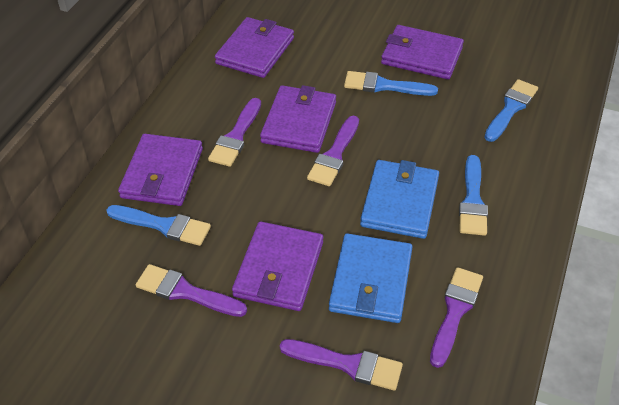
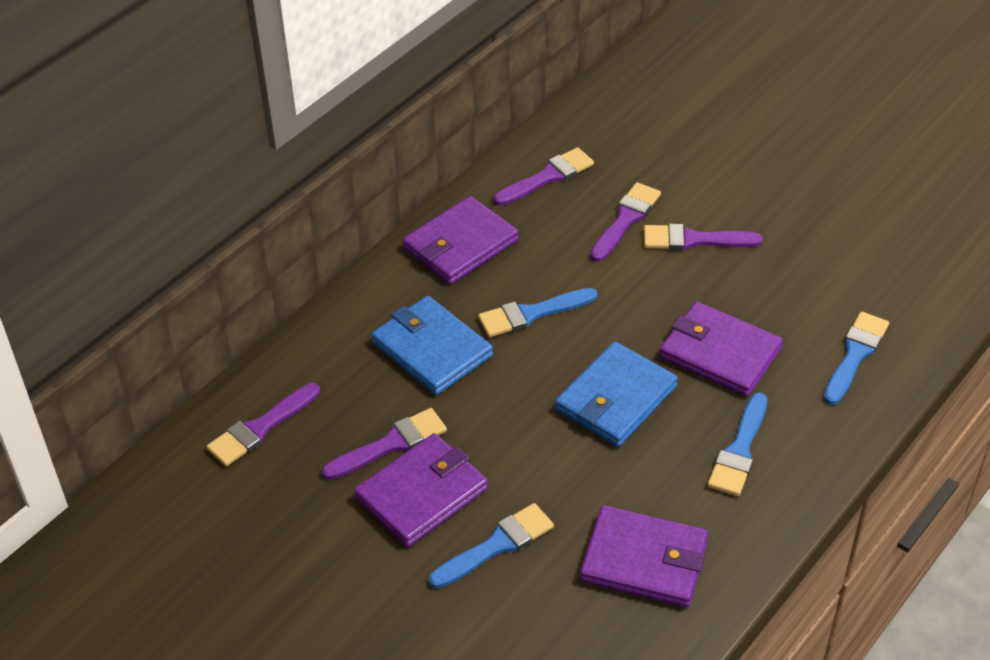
purple wallet: 5 -> 4

